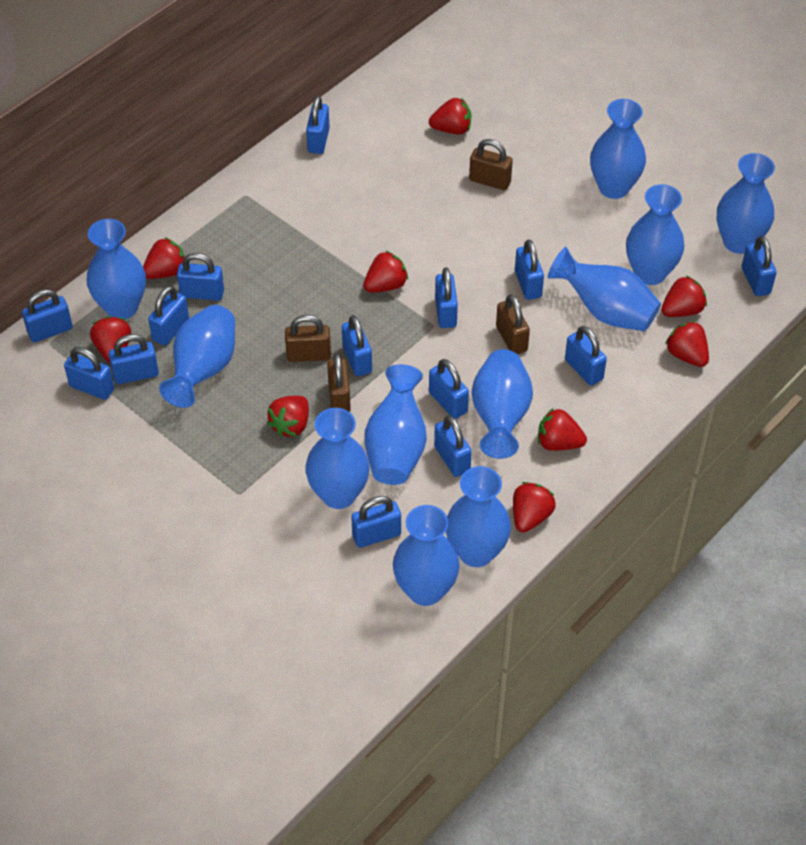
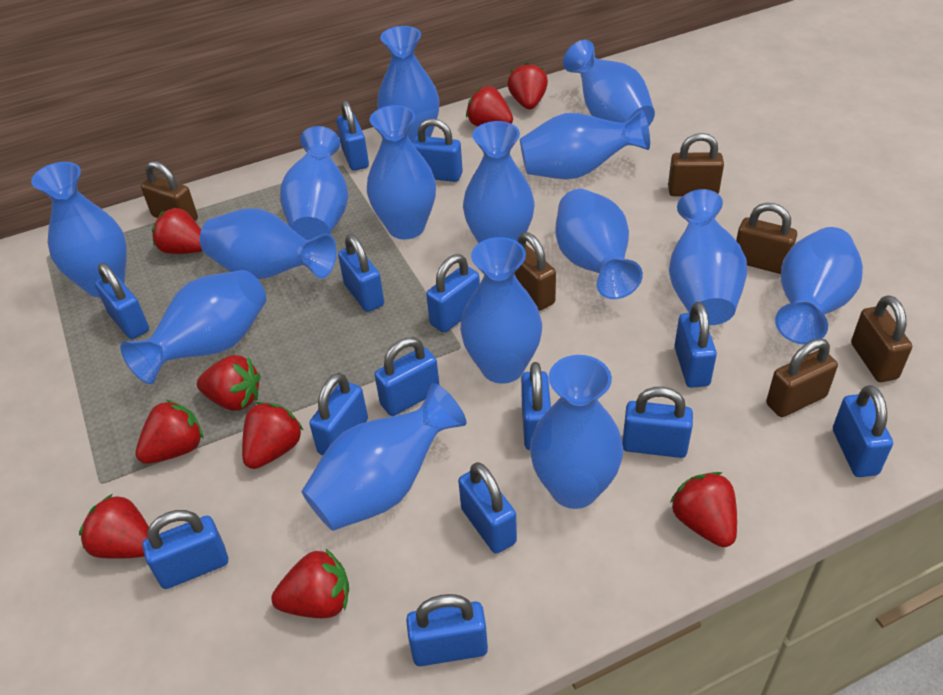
blue vase: 11 -> 15
brown padlock: 4 -> 6

